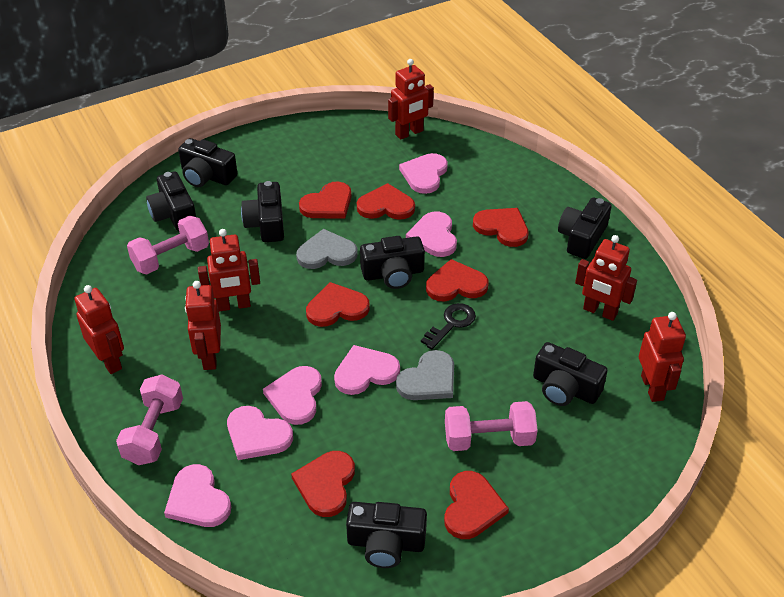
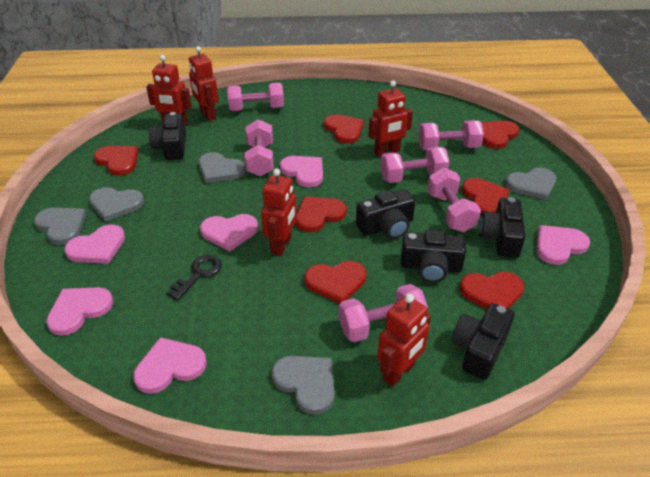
black camera: 7 -> 5
grey heart: 2 -> 5
pink dumbbell: 3 -> 6
red robot: 6 -> 5

